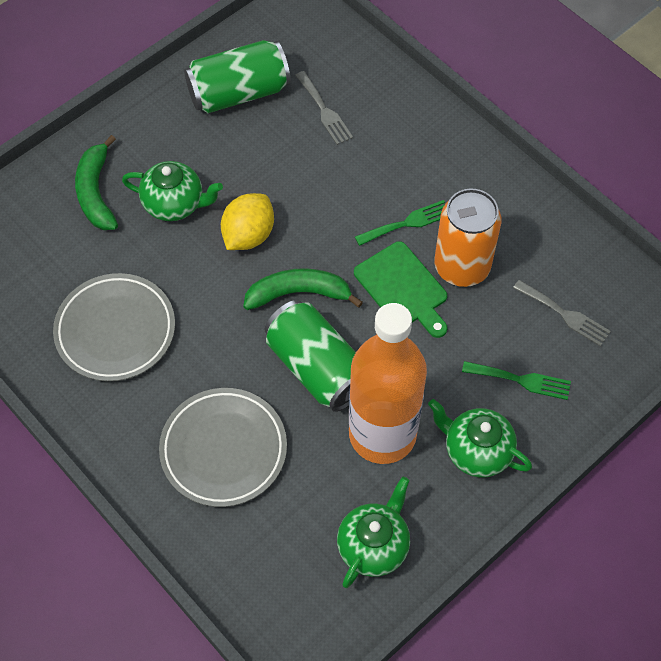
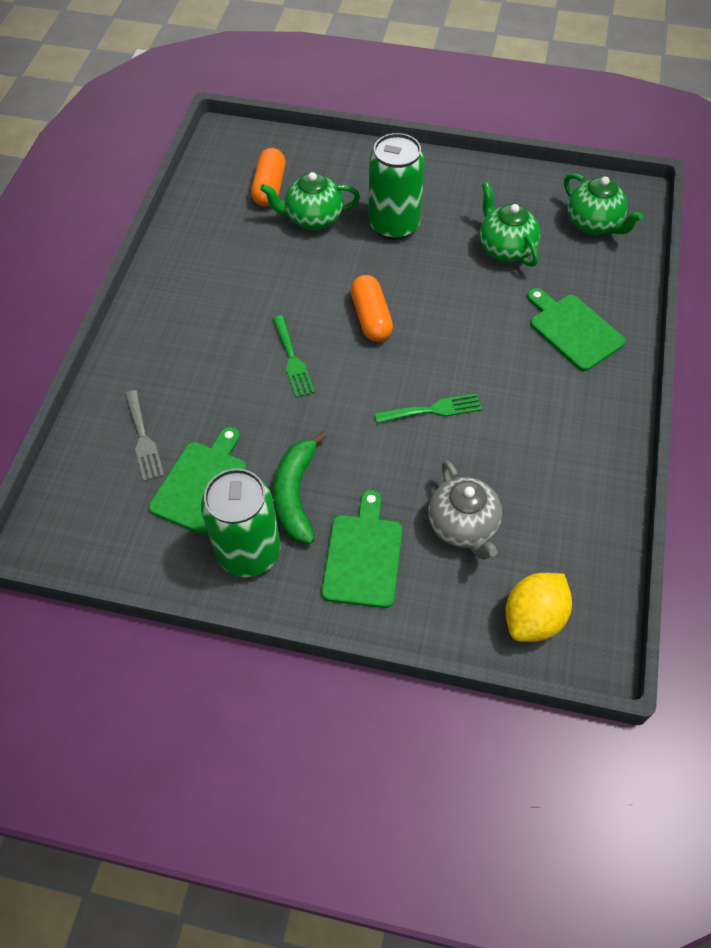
green banana: 2 -> 1
green cutting board: 1 -> 3
grey fork: 2 -> 1
grey plate: 2 -> 0
grey teapot: 0 -> 1
orange bottle: 1 -> 0
orange can: 1 -> 0
orange capsule: 0 -> 2

